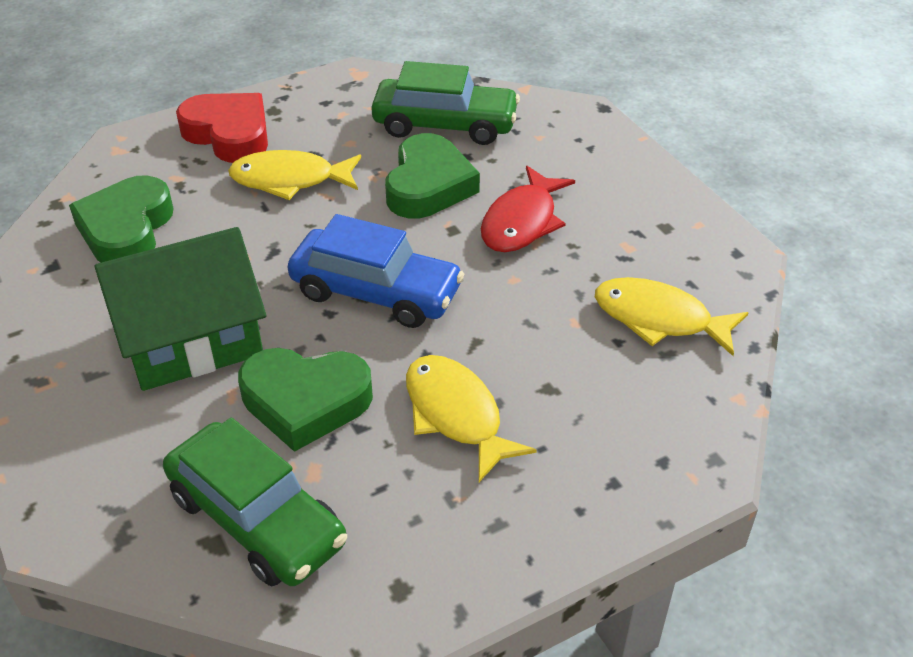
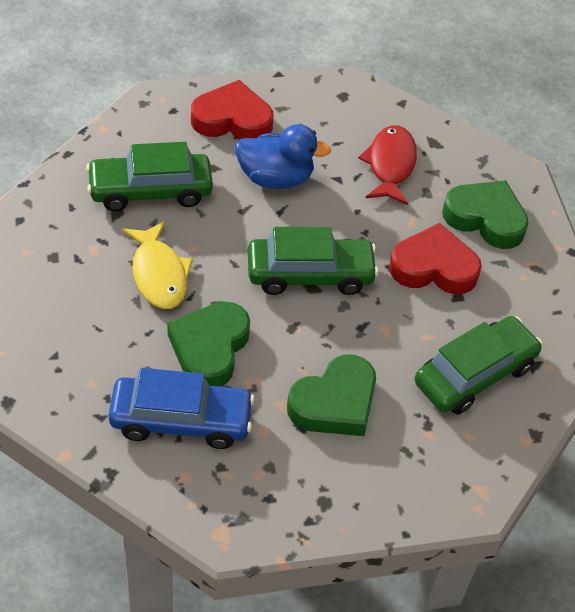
blue duck: 0 -> 1
green car: 2 -> 3
green house: 1 -> 0
red heart: 1 -> 2
yellow fish: 3 -> 1

